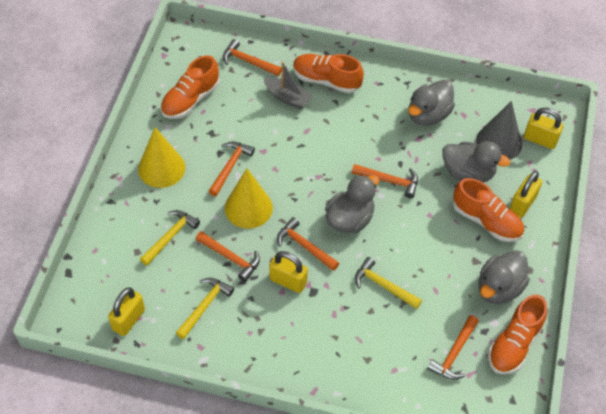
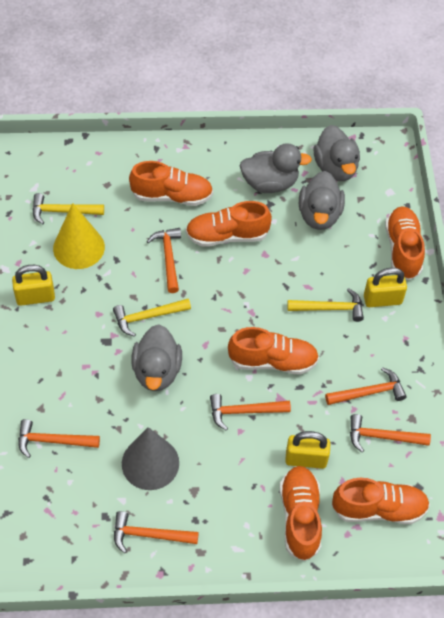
grey boat: 1 -> 0
orange shoe: 4 -> 6
yellow cone: 2 -> 1
yellow padlock: 4 -> 3

